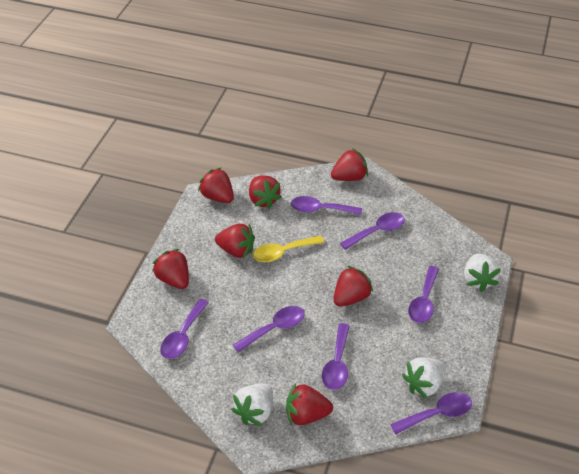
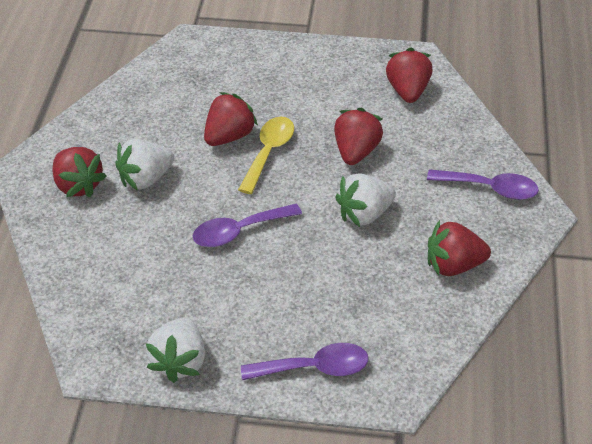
purple spoon: 7 -> 3
red strawberry: 7 -> 5

